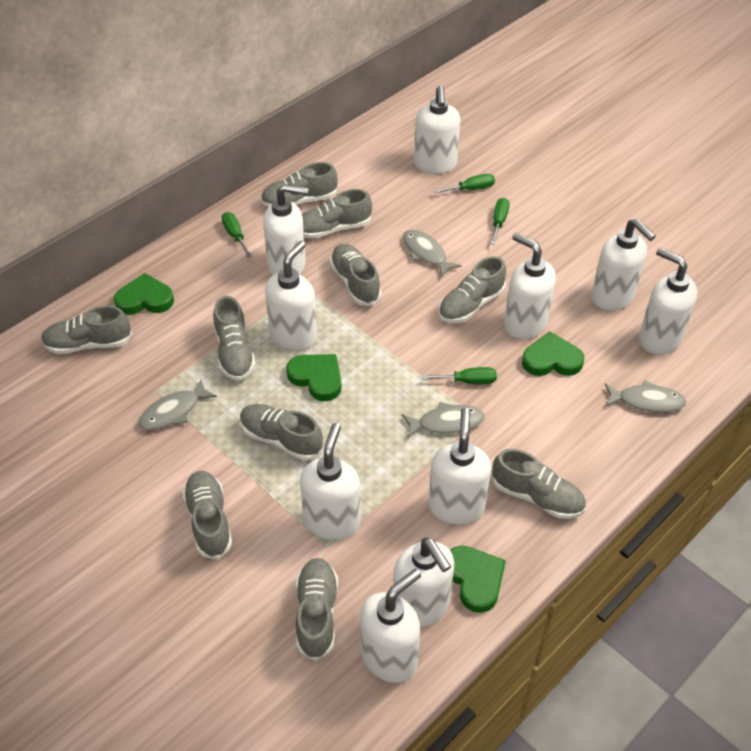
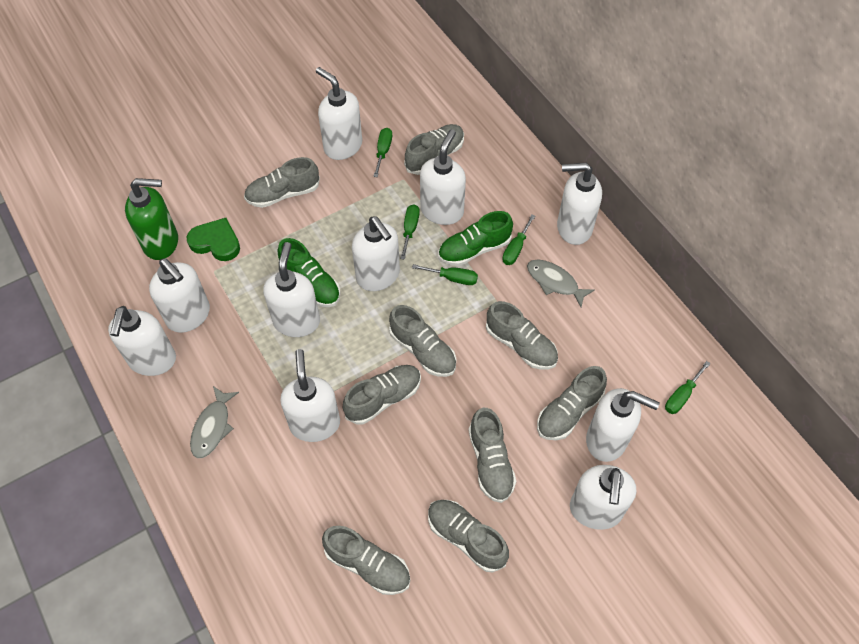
green heart: 4 -> 1
green screwdriver: 4 -> 5
green shoe: 0 -> 2
green soap dispenser: 0 -> 1
grey fish: 4 -> 2
grey shoe: 10 -> 9

